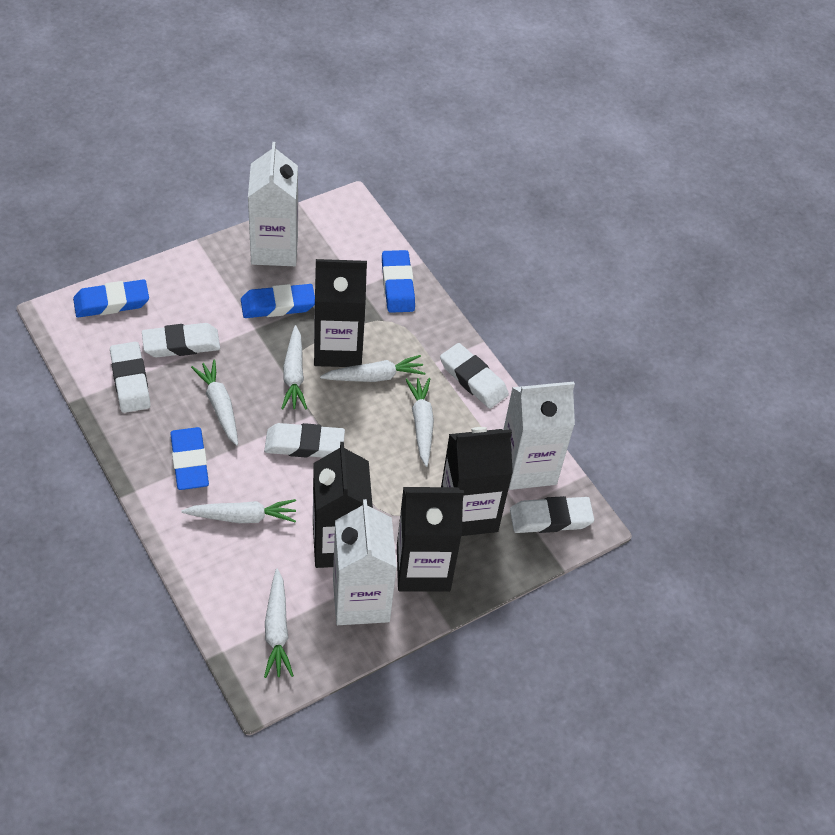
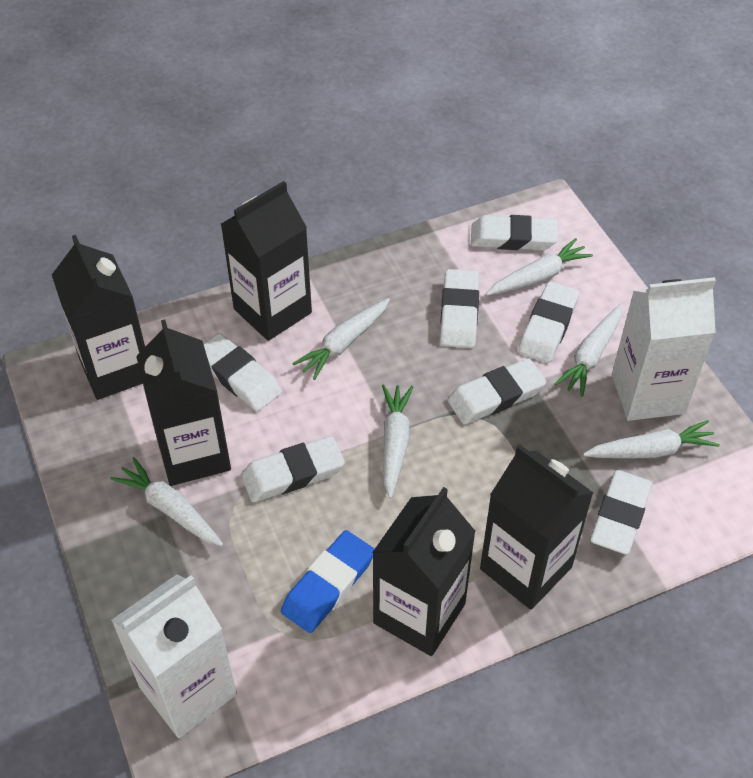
black carton: 4 -> 5
blue eraser: 4 -> 1
white carton: 3 -> 2
white eraser: 5 -> 7

